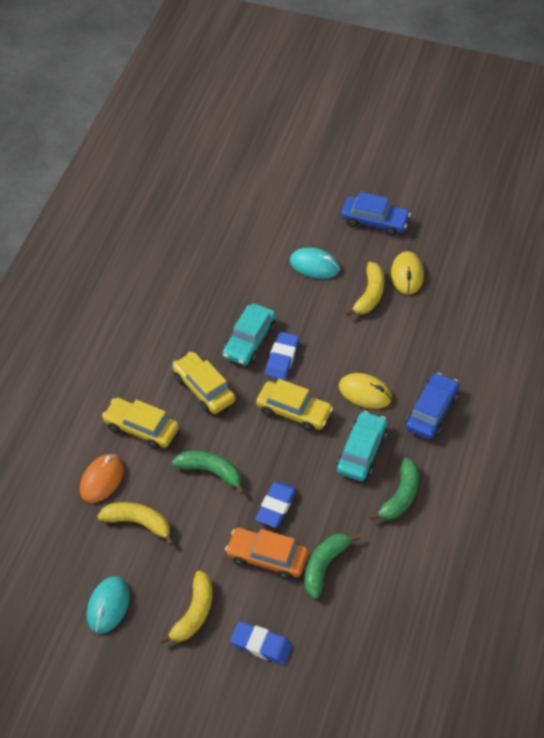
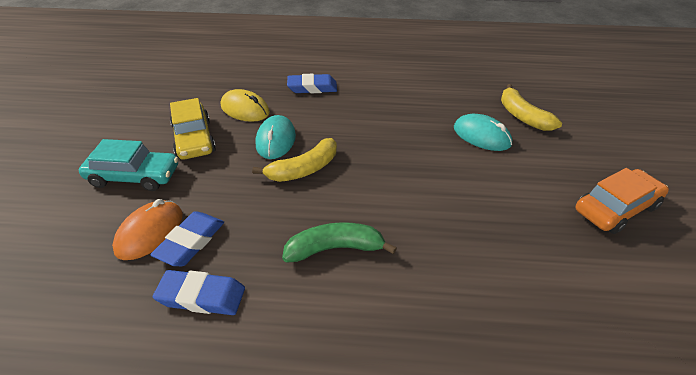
blue car: 2 -> 0
green banana: 3 -> 1
turquoise car: 2 -> 1
yellow banana: 3 -> 2
yellow car: 3 -> 1
yellow mouse: 2 -> 1

